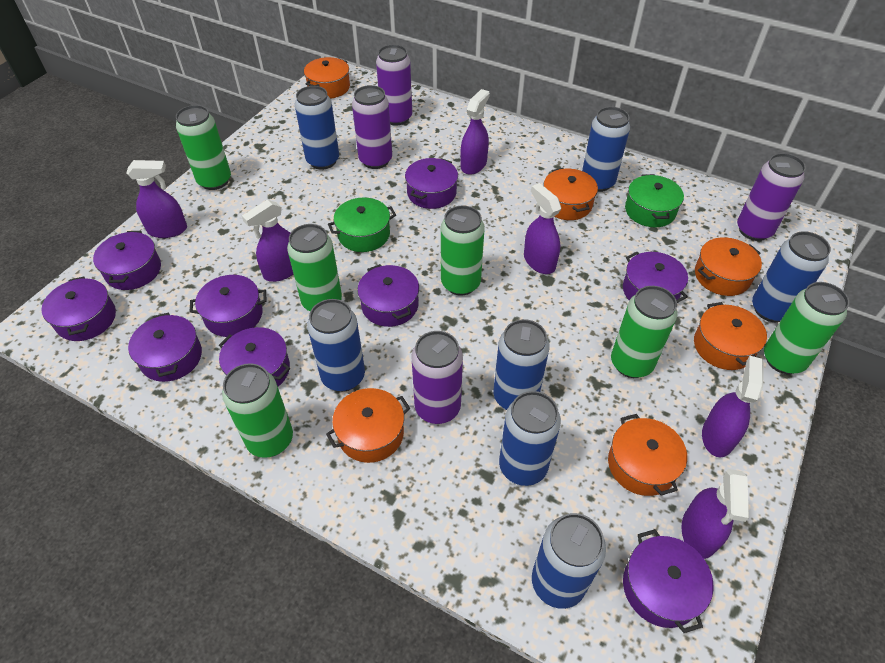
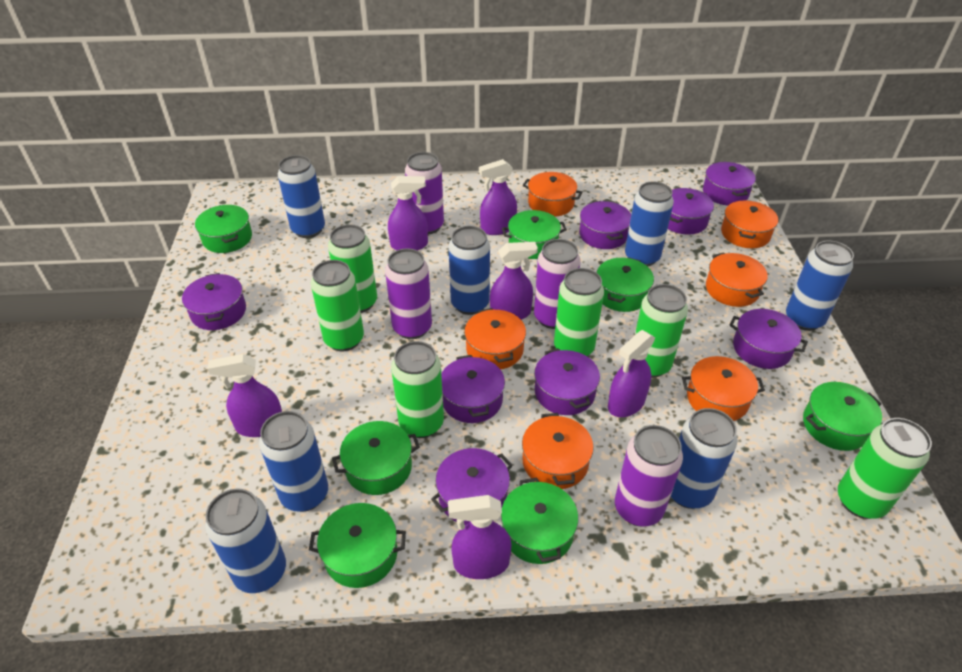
green pot: 2 -> 7
purple pot: 9 -> 8

